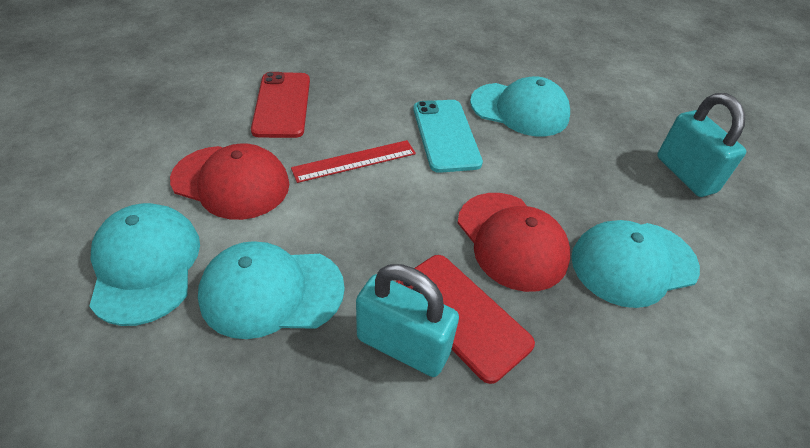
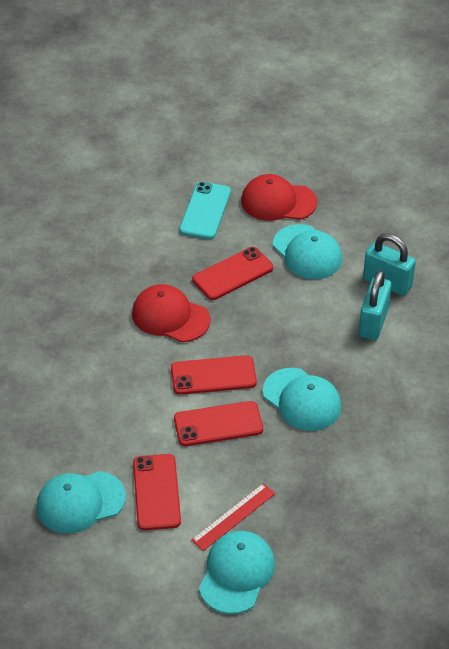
red phone: 2 -> 4

